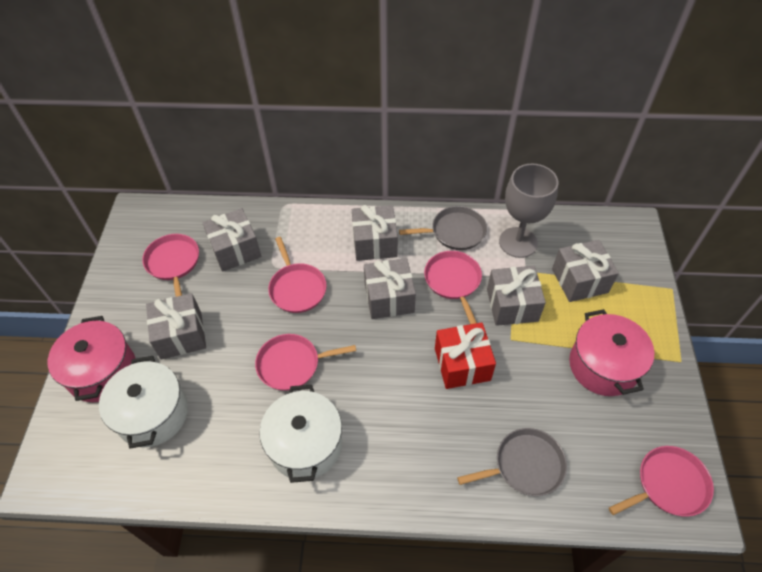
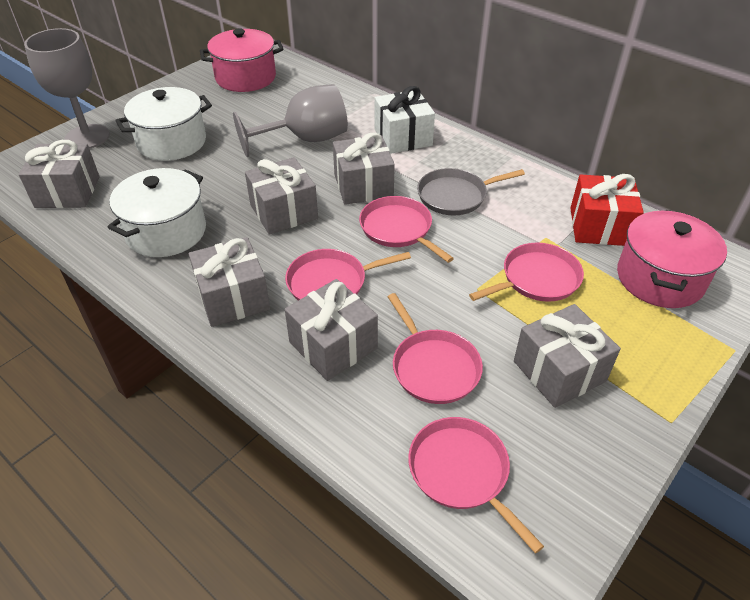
grey goblet: 1 -> 2
grey pan: 2 -> 1
white gift: 0 -> 1

